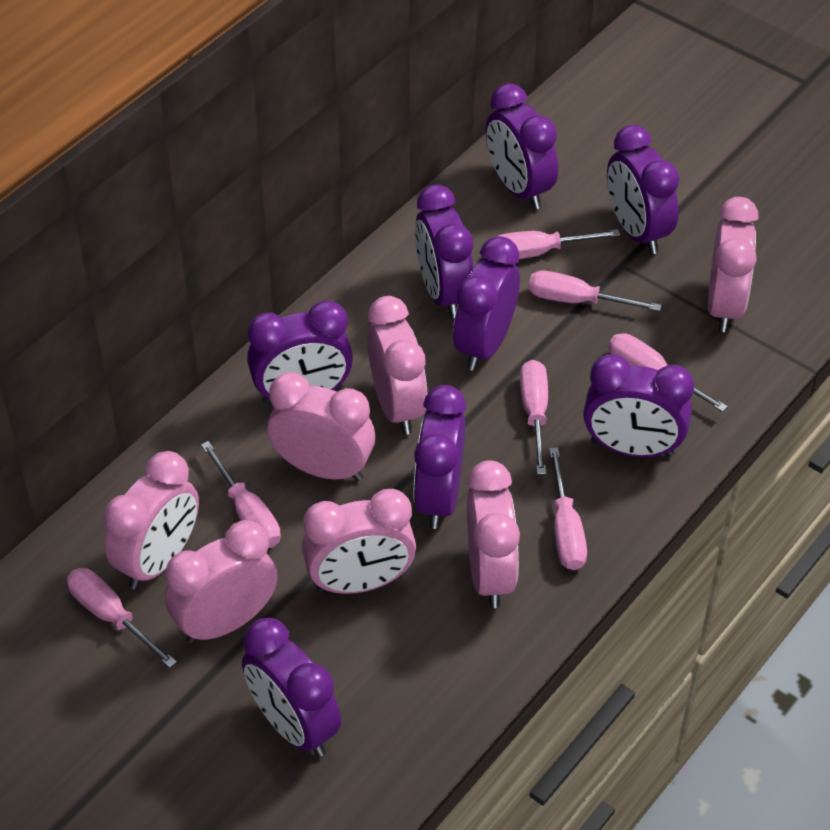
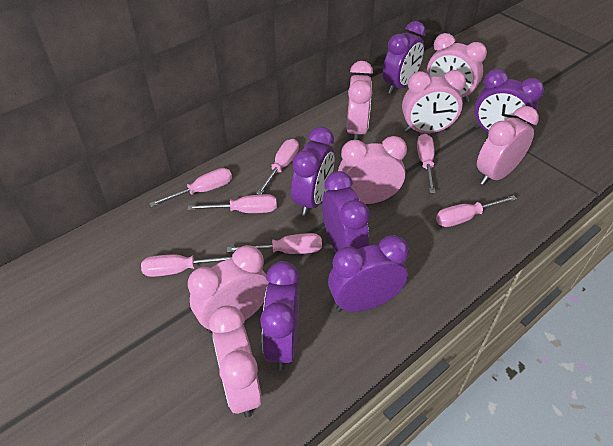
purple clock: 8 -> 6

